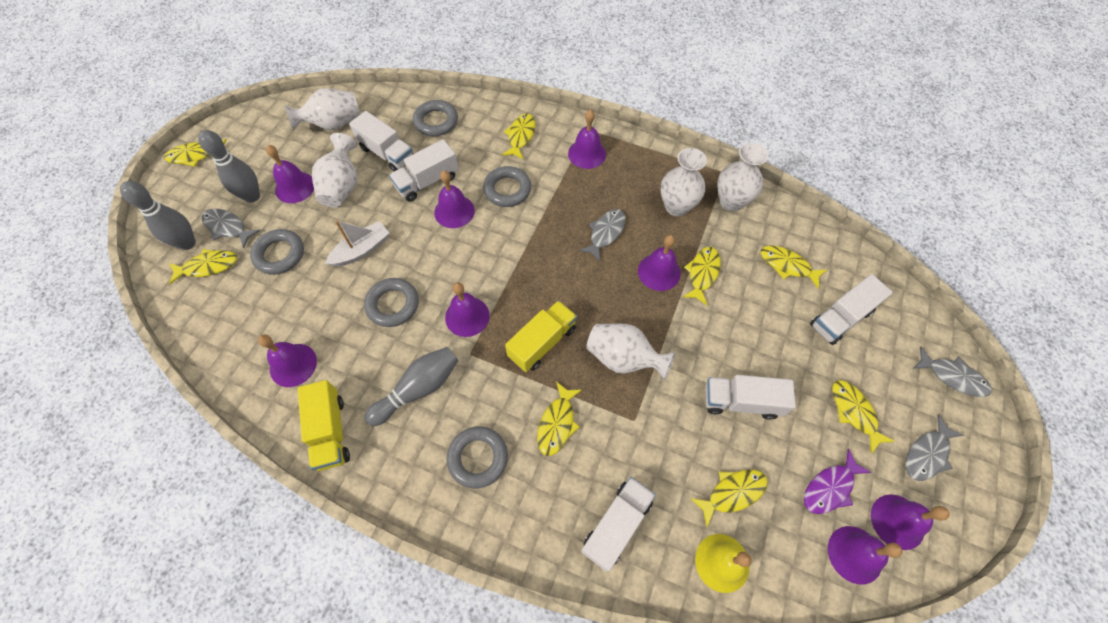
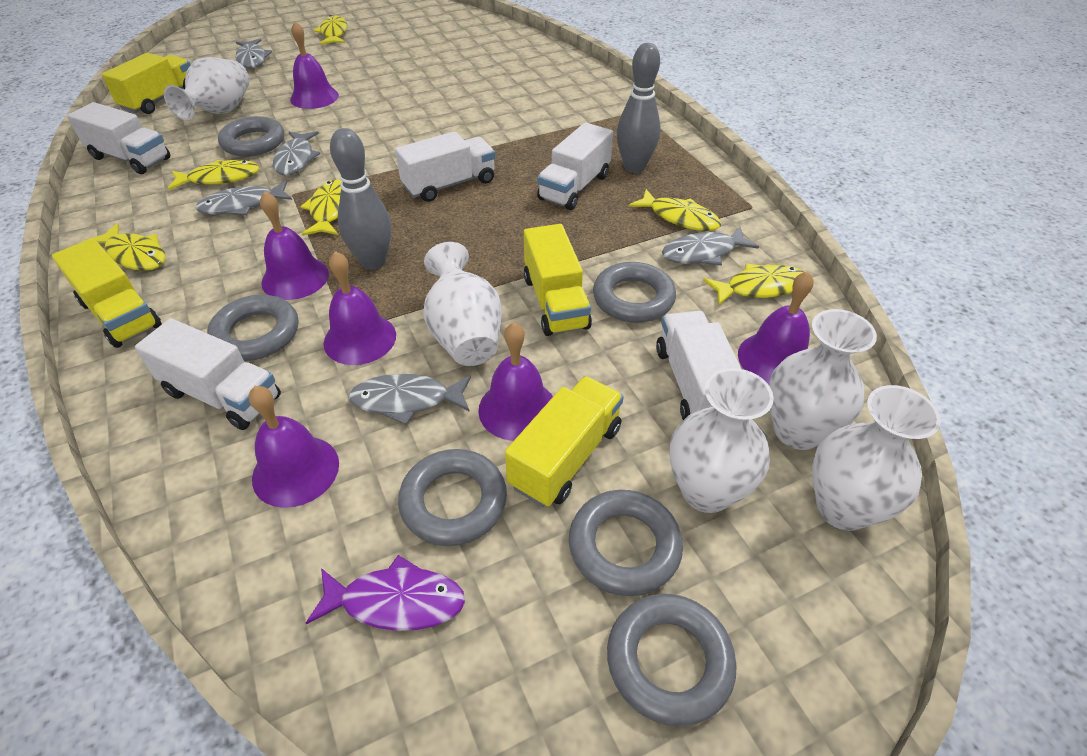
grey bowling pin: 3 -> 2
grey fish: 4 -> 5
grey ring: 5 -> 6
purple bell: 8 -> 6
white boat: 1 -> 0
yellow bell: 1 -> 0
yellow fish: 8 -> 6
yellow truck: 2 -> 4

